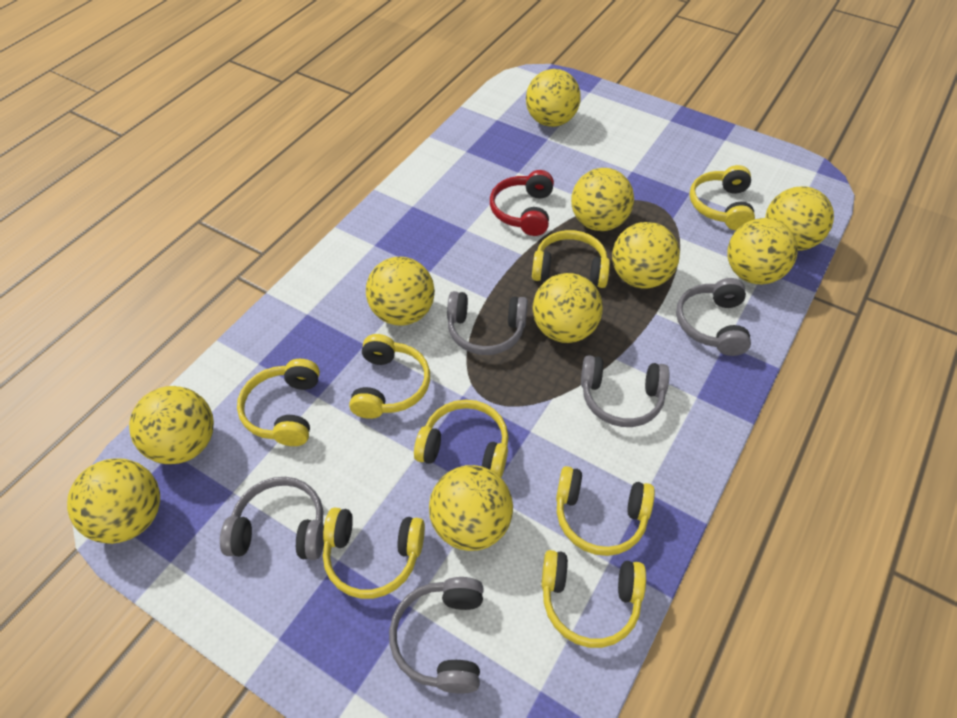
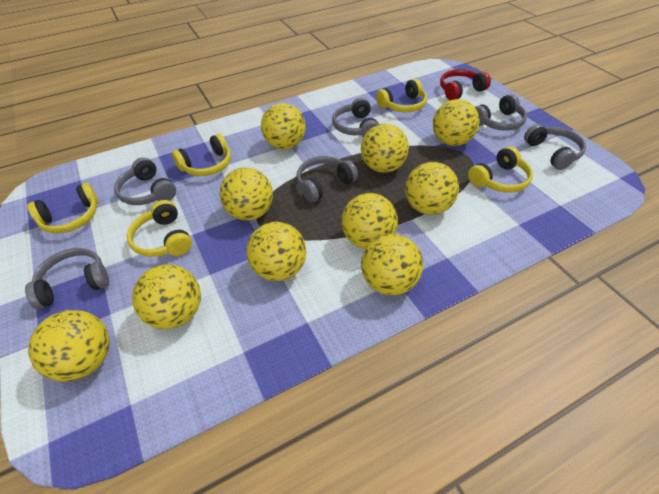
grey headphones: 5 -> 6
yellow headphones: 8 -> 5

